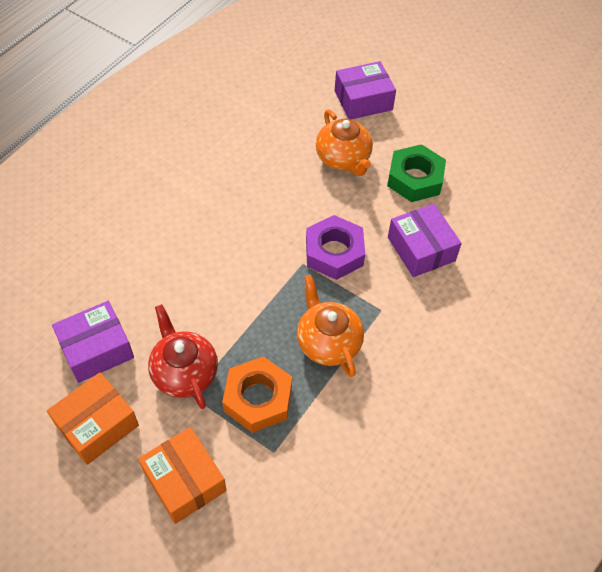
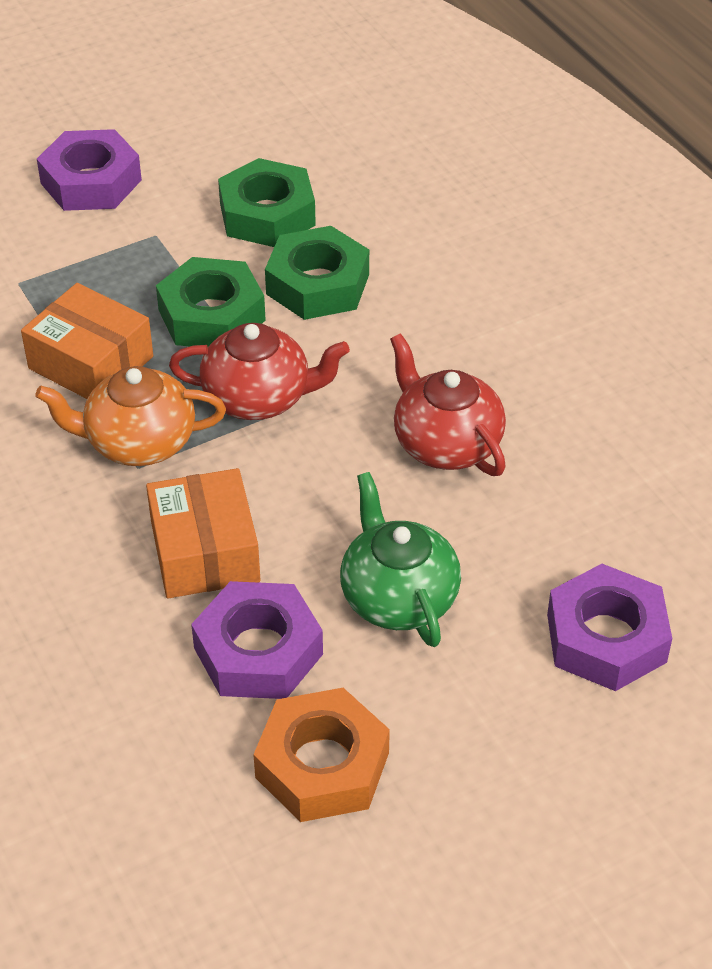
green nut: 1 -> 3
green teapot: 0 -> 1
orange teapot: 2 -> 1
purple box: 3 -> 0
purple nut: 1 -> 3
red teapot: 1 -> 2

